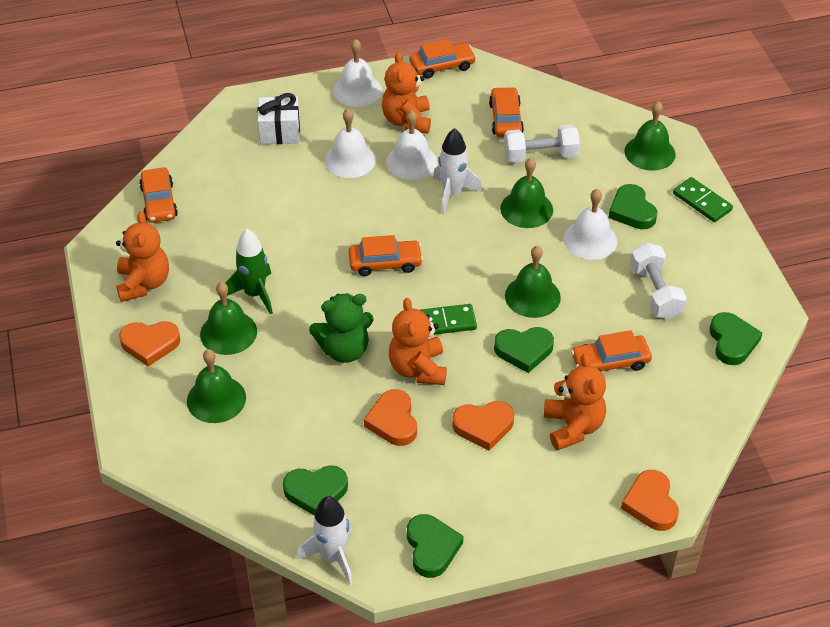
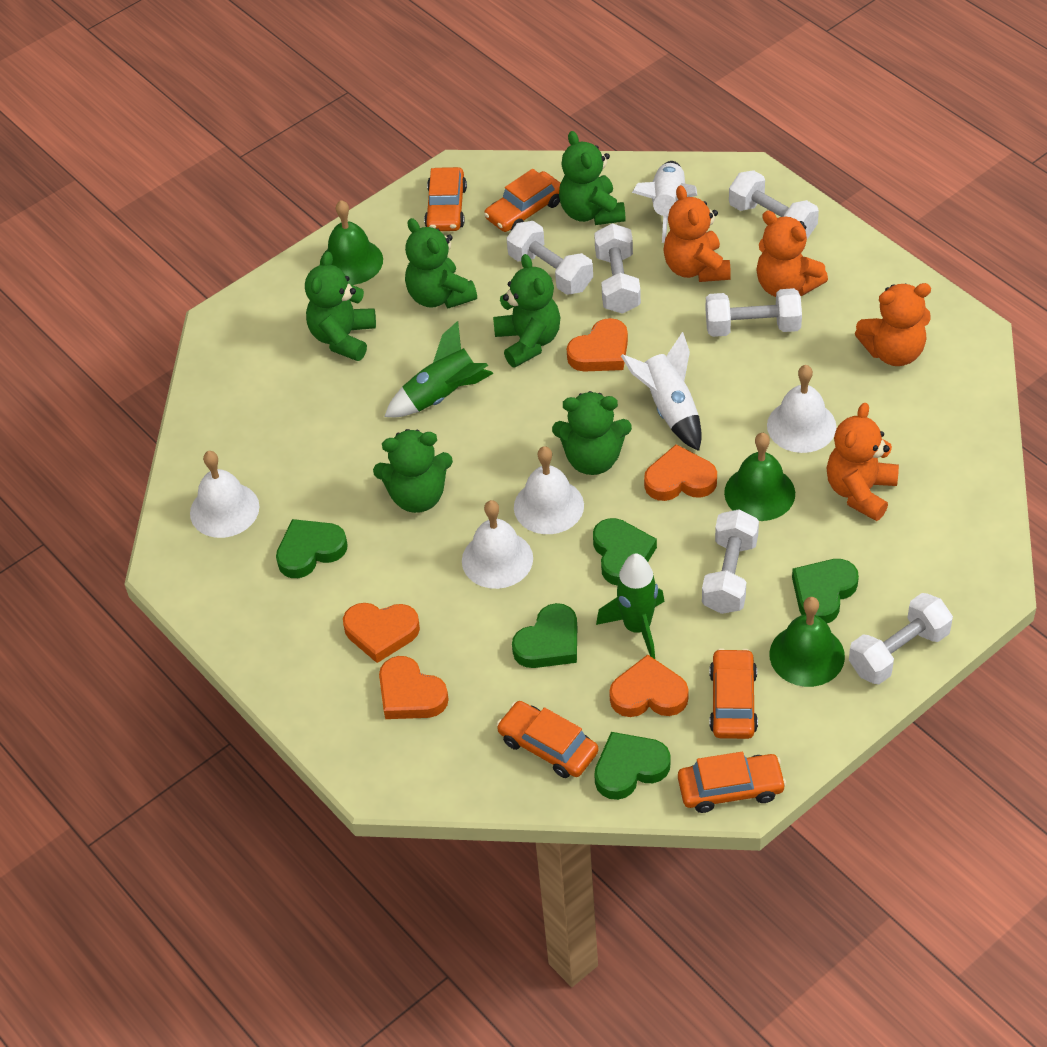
green bell: 5 -> 3
green domino: 2 -> 0
green rocket: 1 -> 2
green teddy bear: 1 -> 6
orange heart: 4 -> 5
white dumbbell: 2 -> 6
white gift: 1 -> 0

